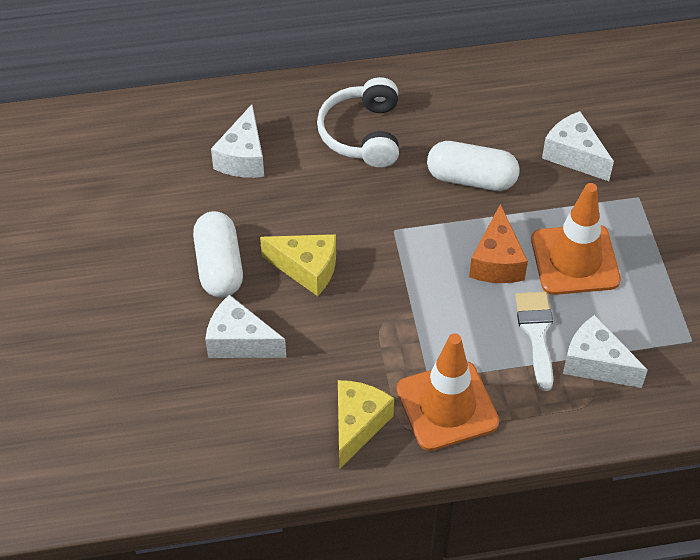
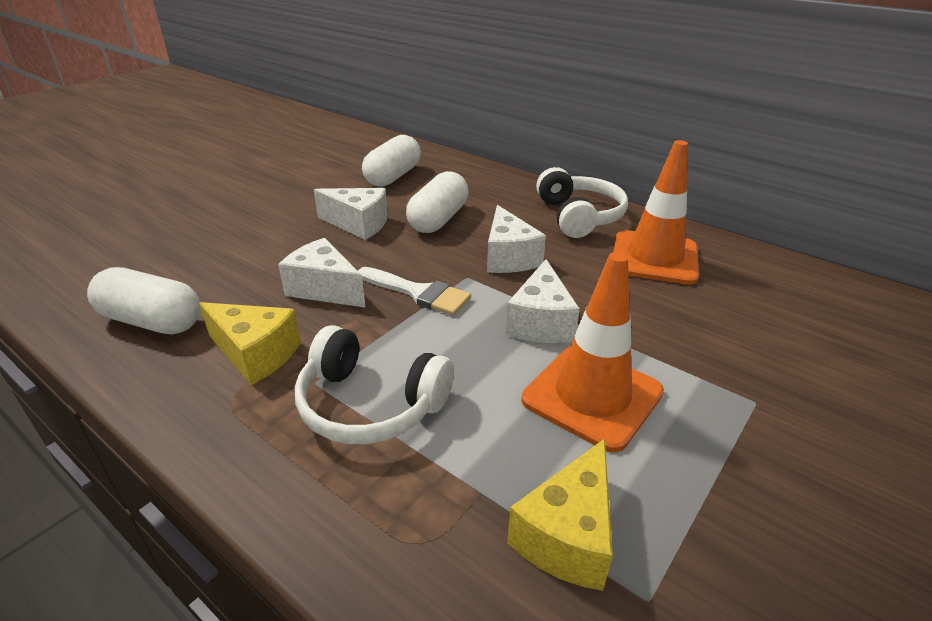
orange cheese: 1 -> 0
white capsule: 2 -> 3
white headphones: 1 -> 2

